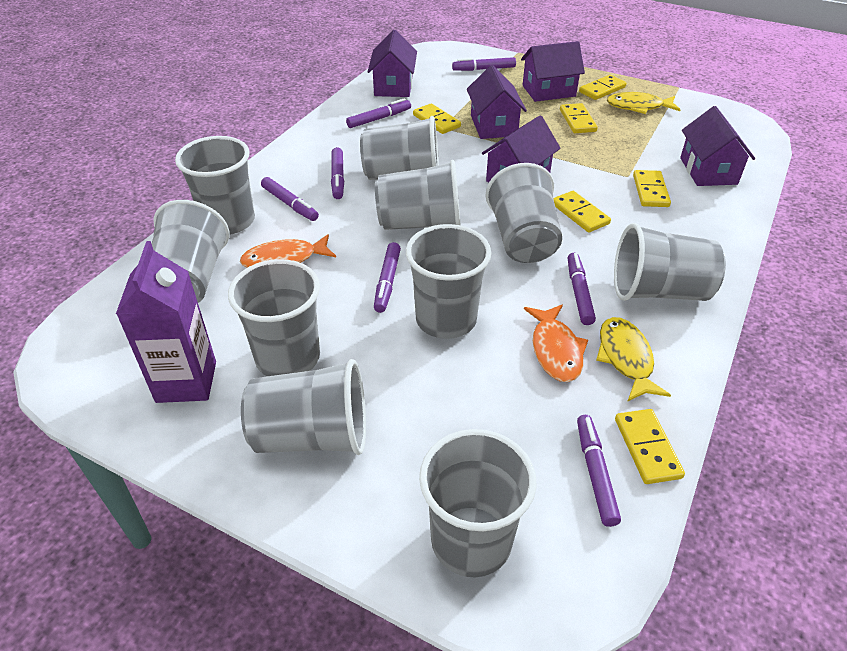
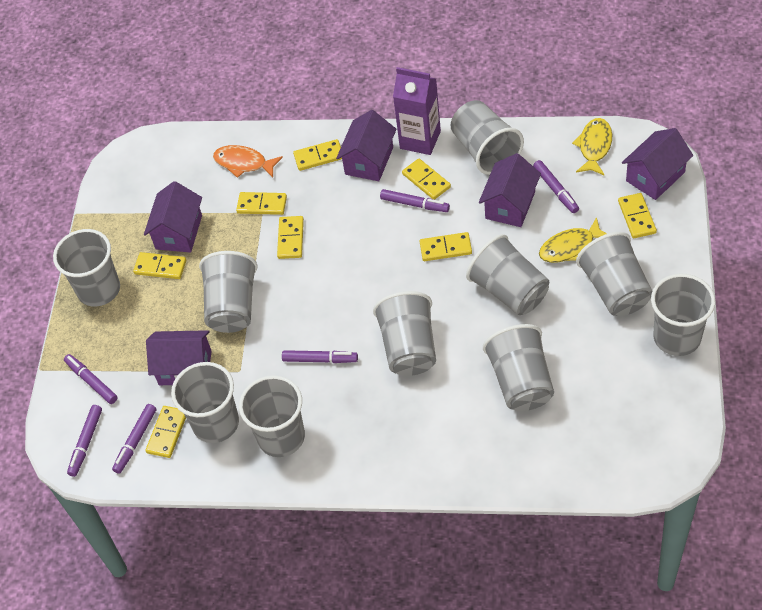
orange fish: 2 -> 1
purple marker: 7 -> 6
yellow domino: 6 -> 8

